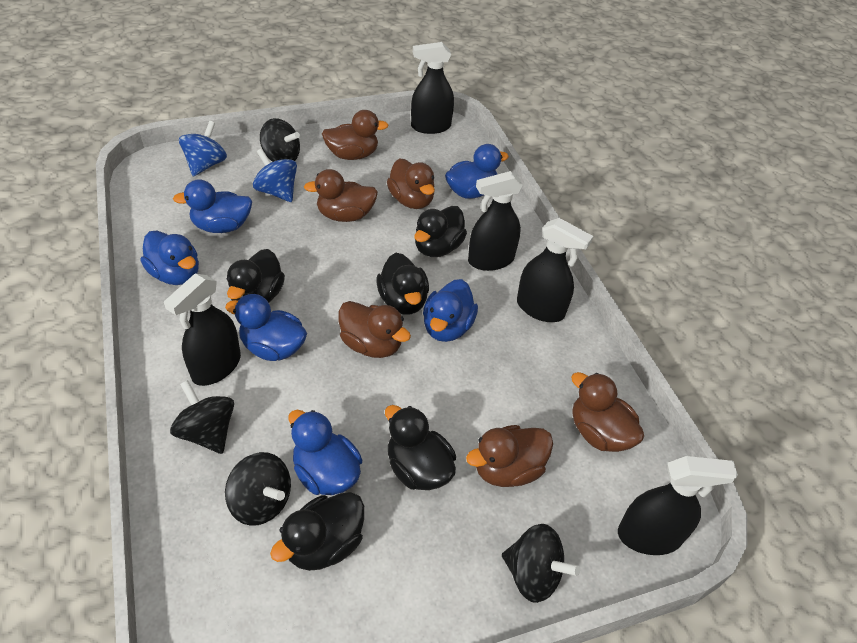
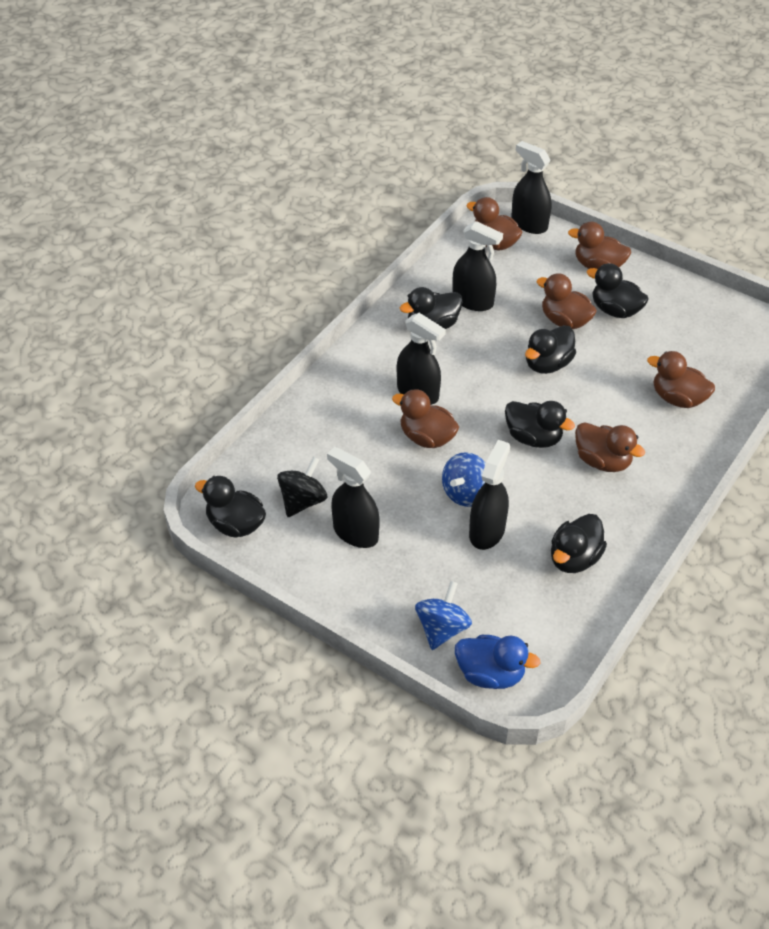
black duck: 5 -> 6
black spinning top: 4 -> 1
blue duck: 6 -> 1

